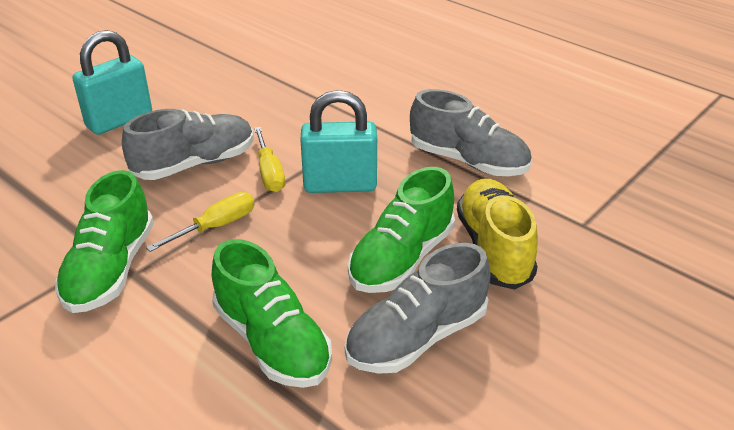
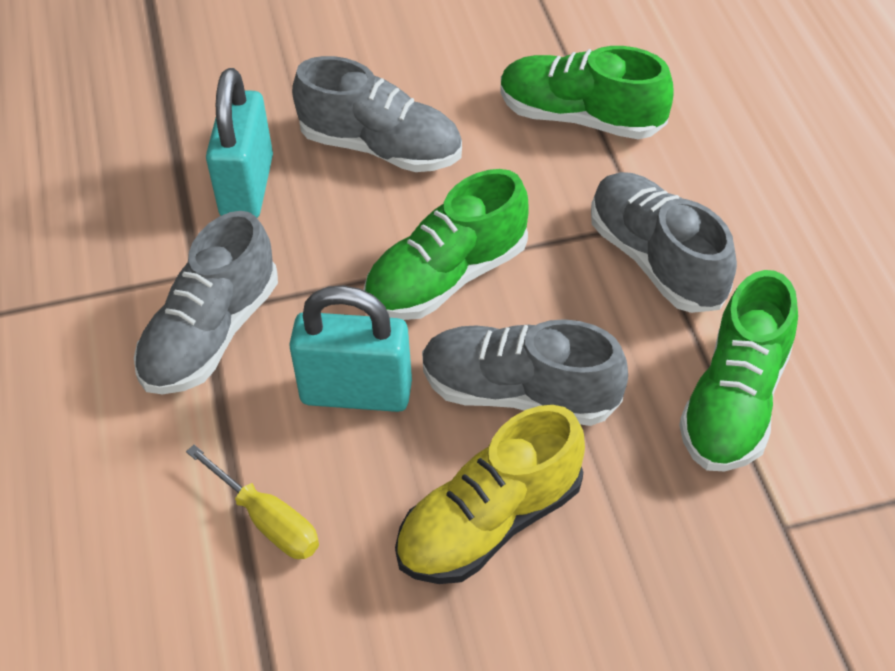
grey shoe: 3 -> 4
yellow screwdriver: 2 -> 1

